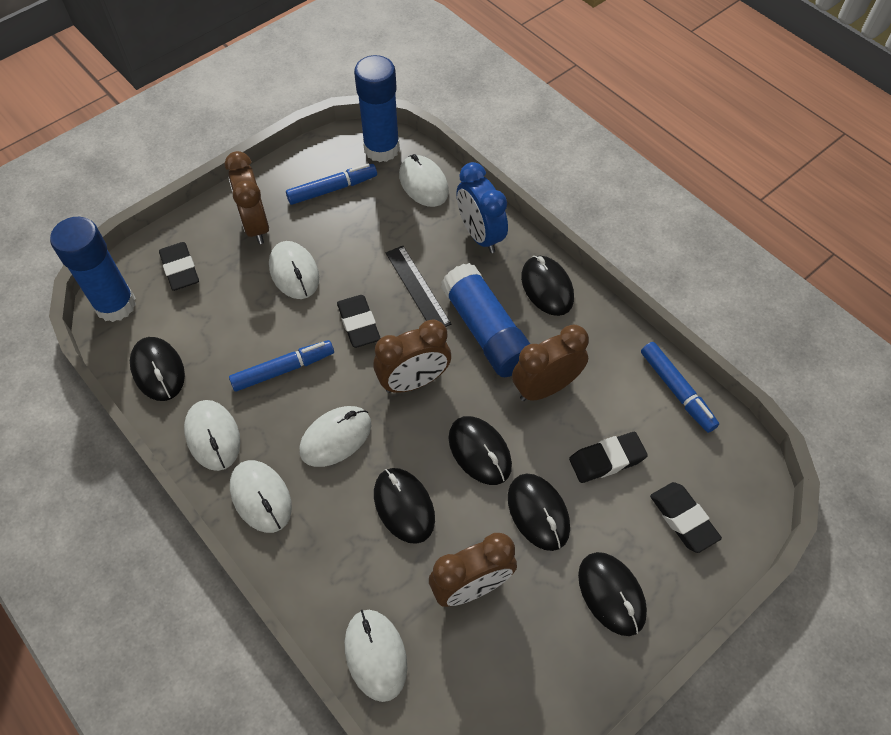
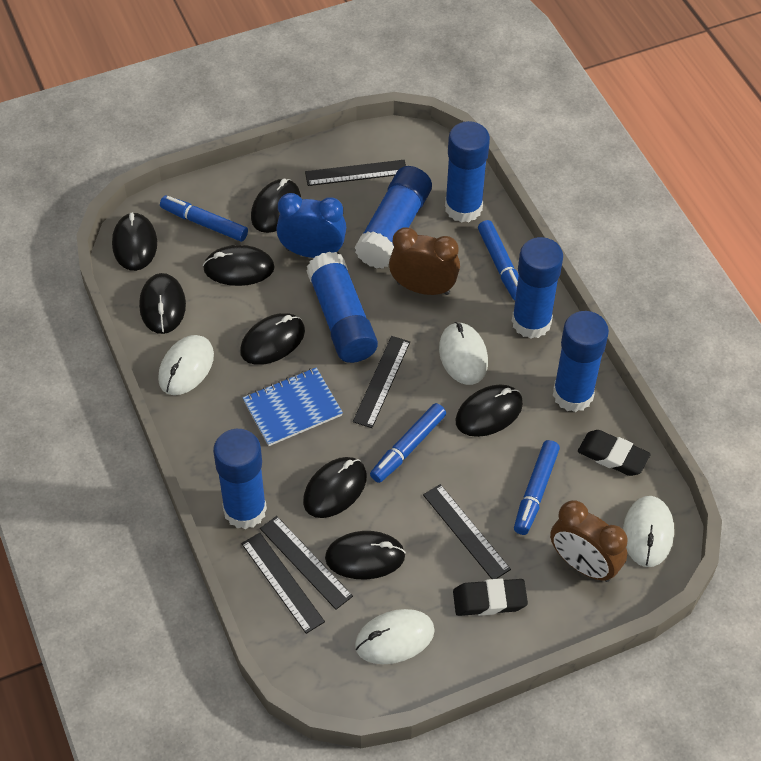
black eraser: 4 -> 2
black mouse: 6 -> 8
black ruler: 1 -> 5
blue glue stick: 3 -> 6
blue marker: 3 -> 4
blue notebook: 0 -> 1
brown clock: 4 -> 2
white mouse: 6 -> 4

